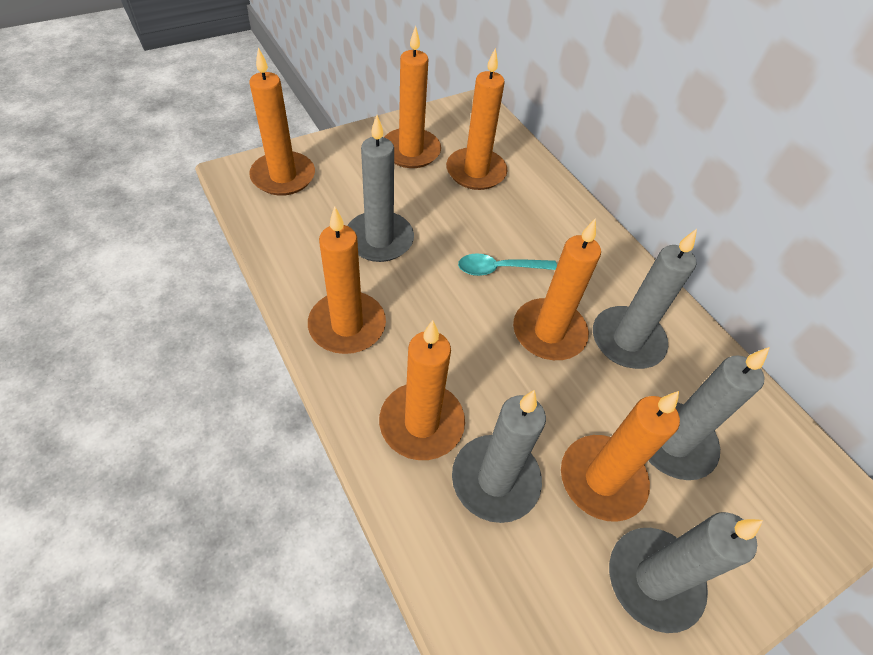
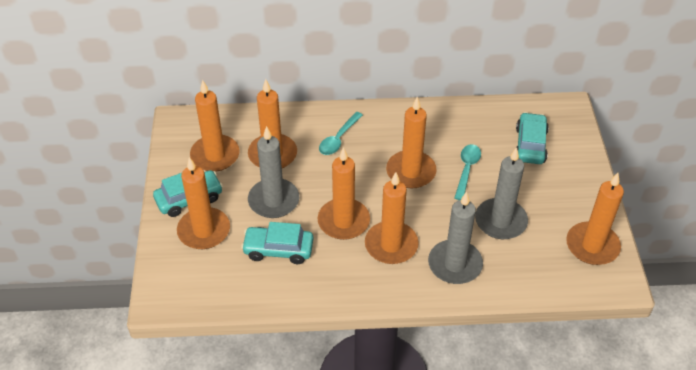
grey candle: 5 -> 3
turquoise car: 0 -> 3
turquoise spoon: 1 -> 2

